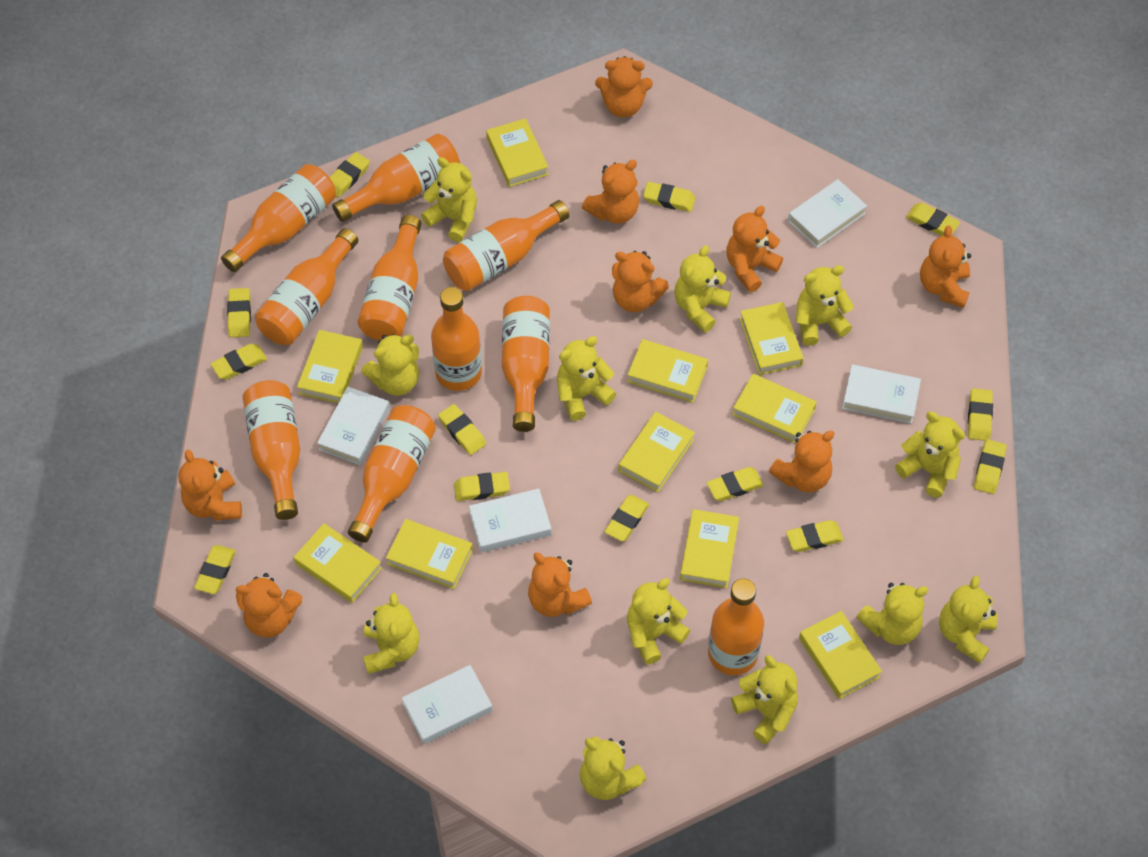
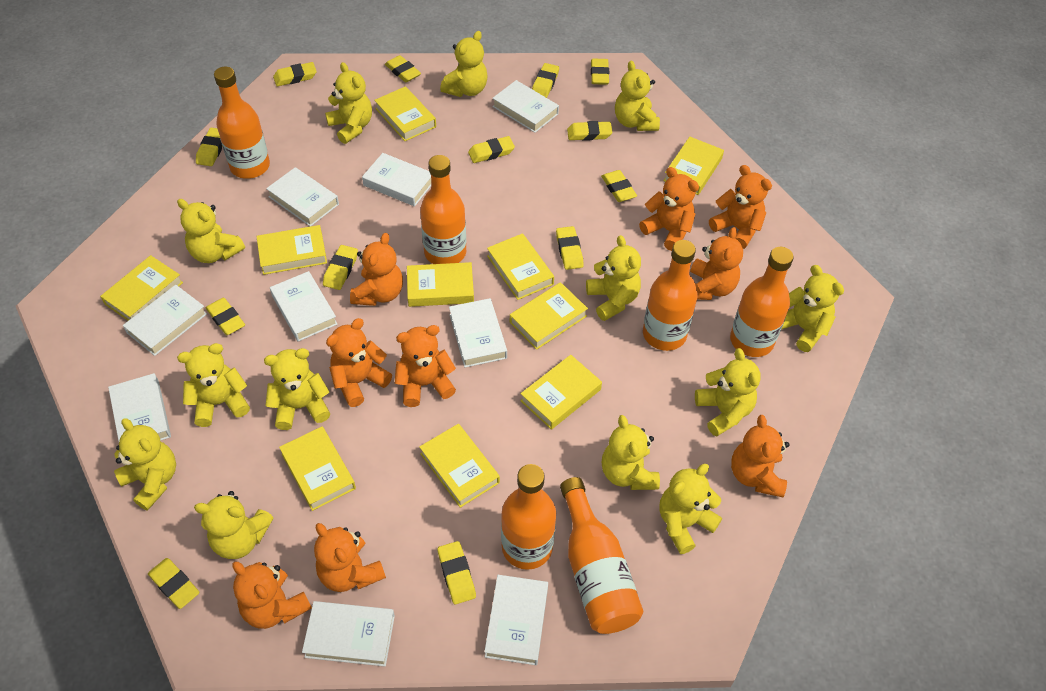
orange bottle: 10 -> 6
white book: 5 -> 9
yellow teddy bear: 12 -> 13

